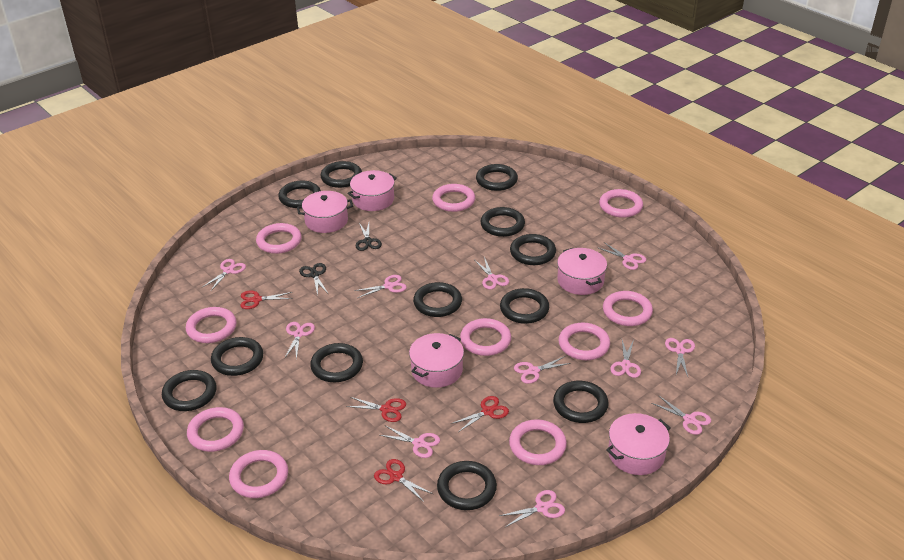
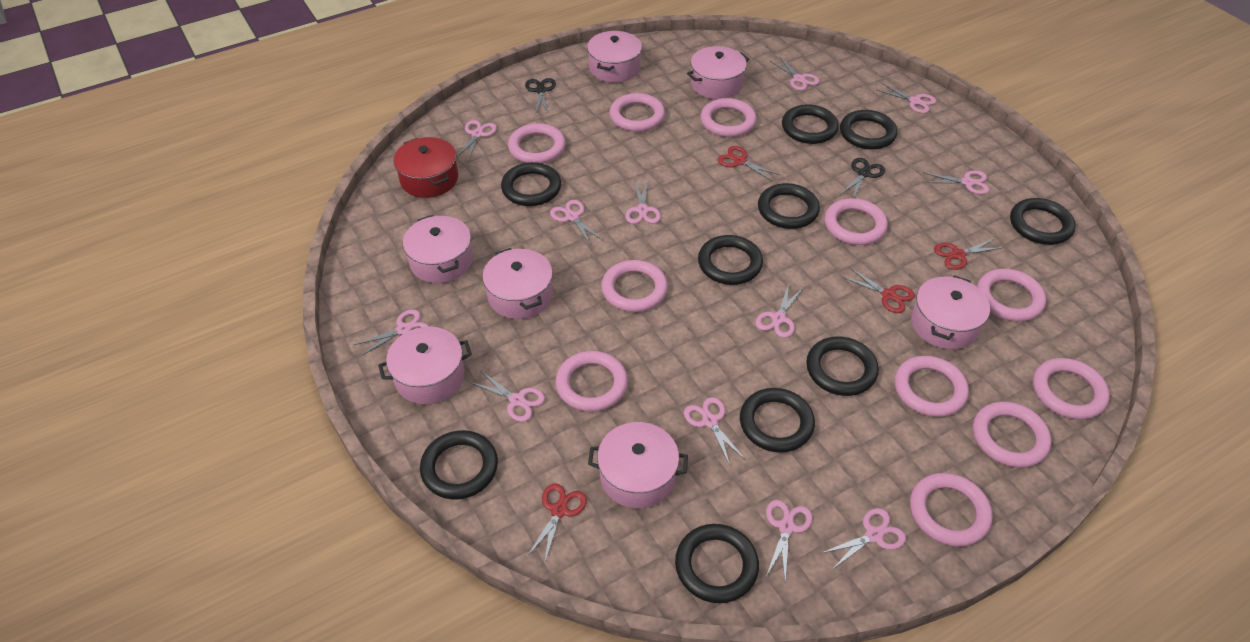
black ring: 12 -> 10
pink pot: 5 -> 7
pink ring: 10 -> 11
pink scissors: 11 -> 12
red pot: 0 -> 1

